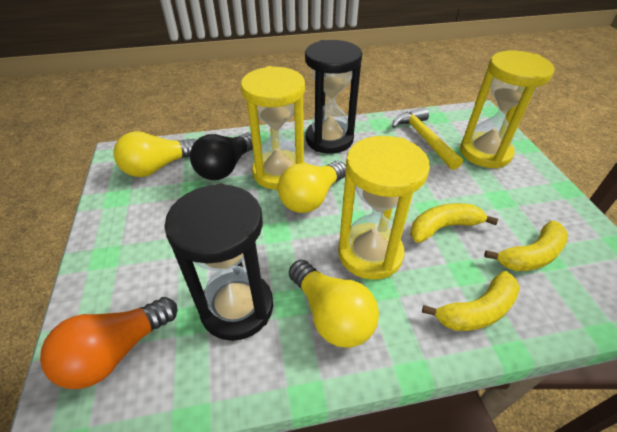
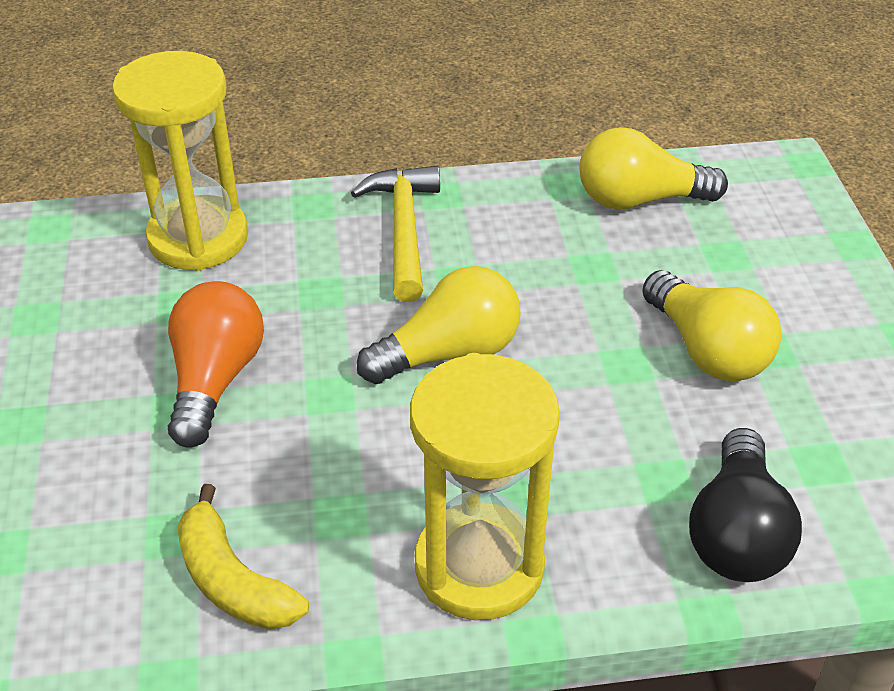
black hourglass: 2 -> 0
yellow banana: 3 -> 1
yellow hourglass: 3 -> 2

